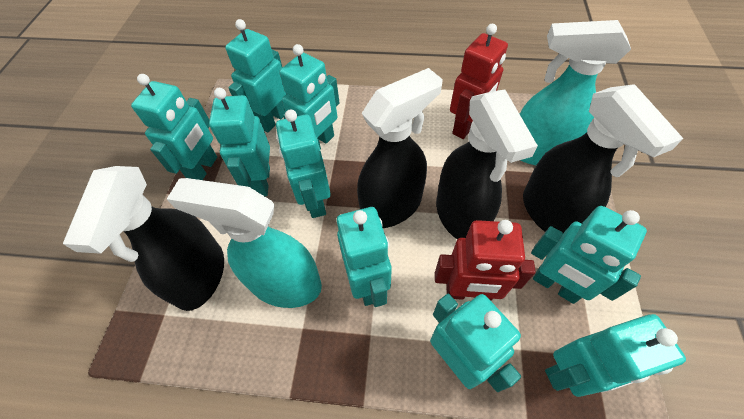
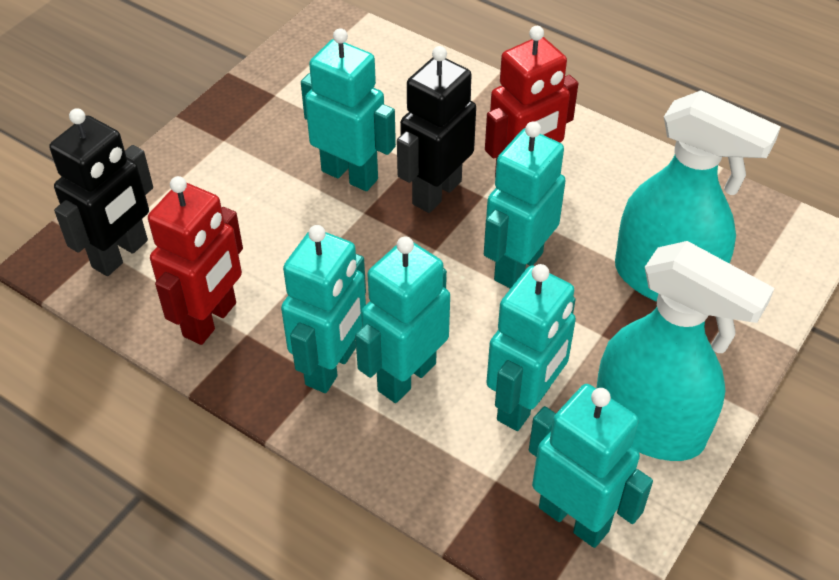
black robot: 0 -> 2
black spray bottle: 4 -> 0
turquoise robot: 9 -> 6

